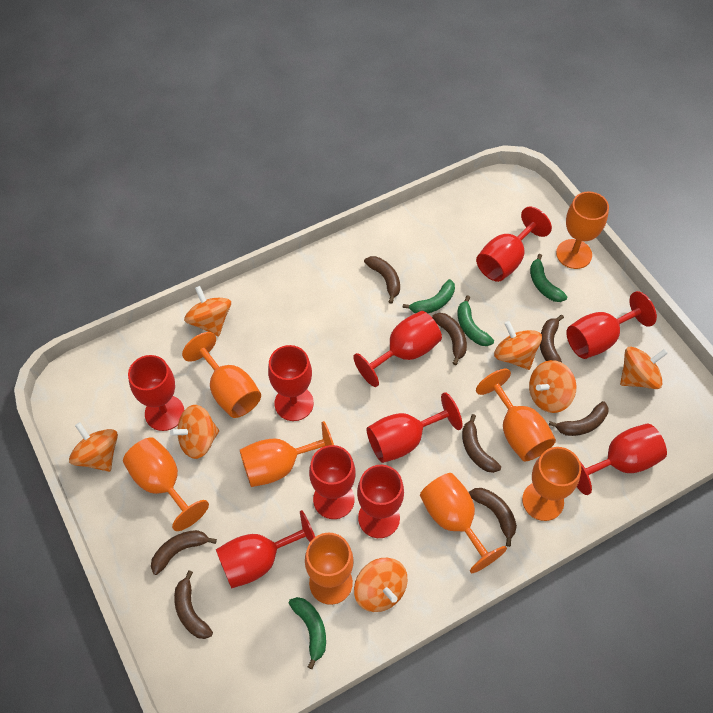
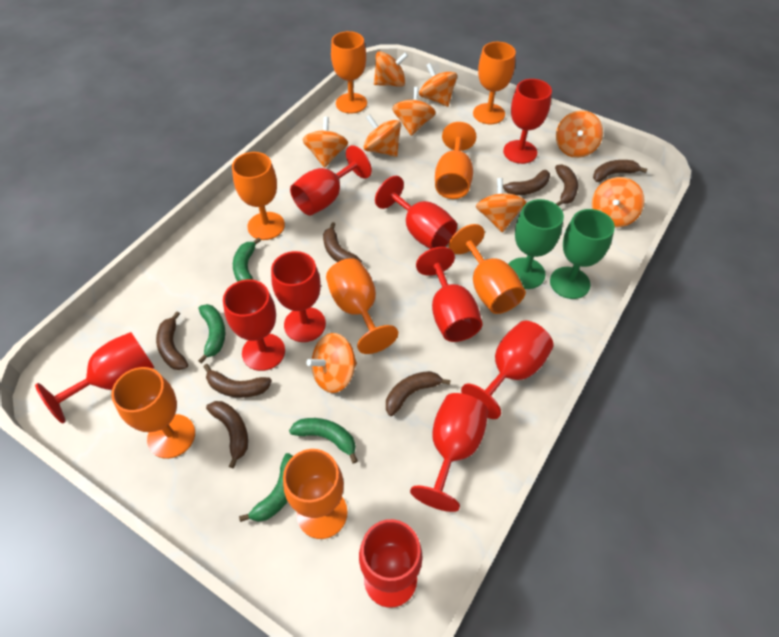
green goblet: 0 -> 2
orange spinning top: 7 -> 9

